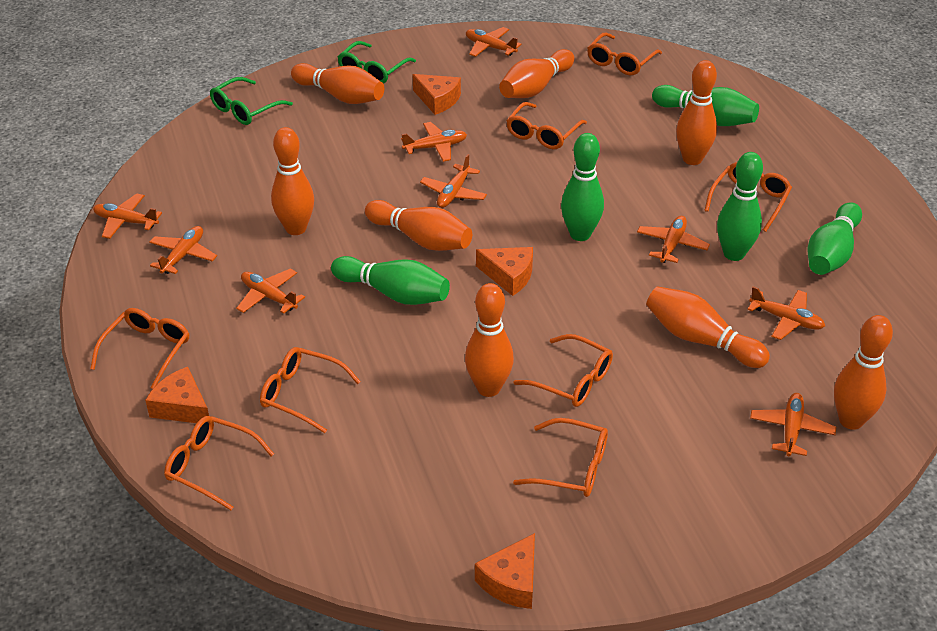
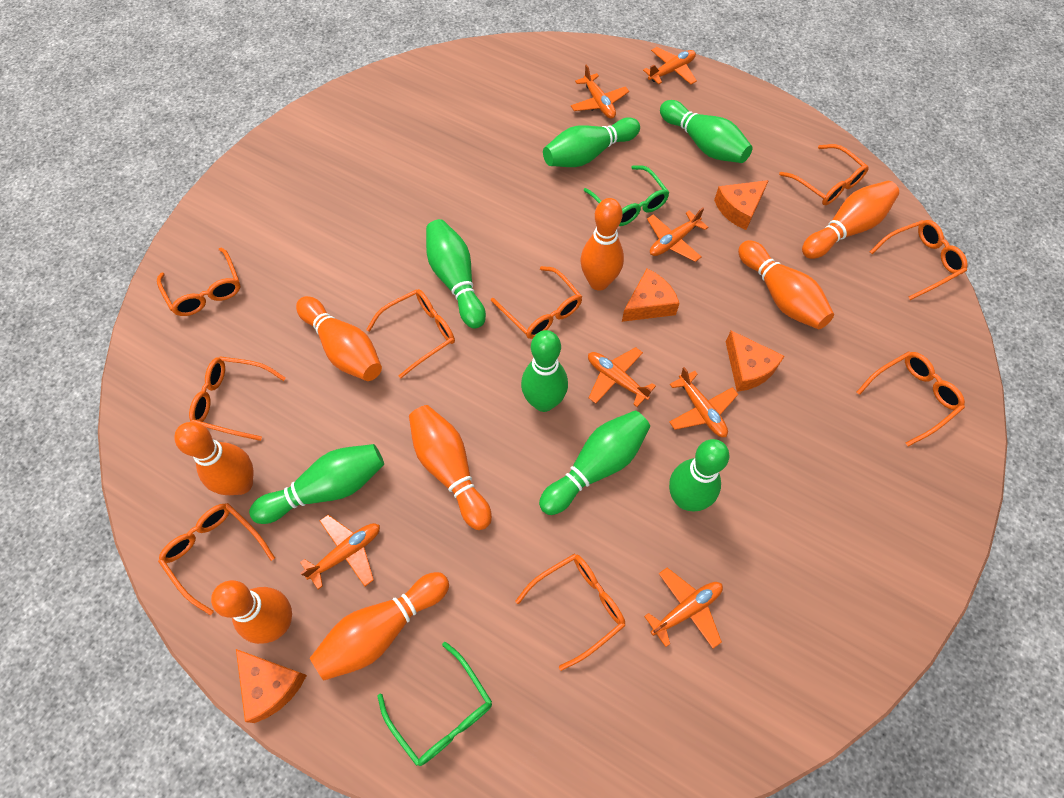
green bowling pin: 5 -> 7
orange glasses: 8 -> 9
orange plane: 9 -> 7

